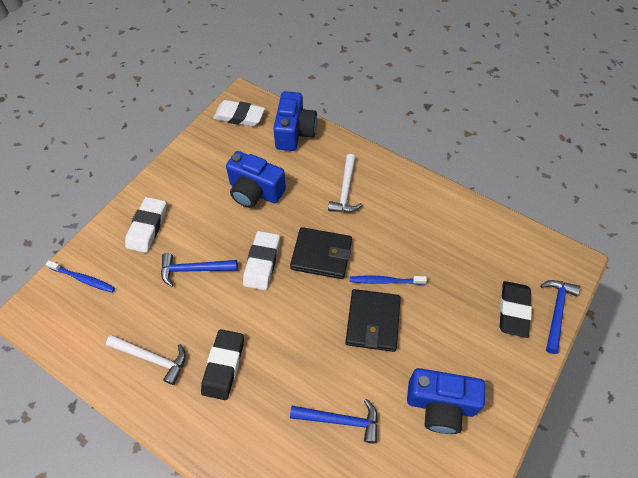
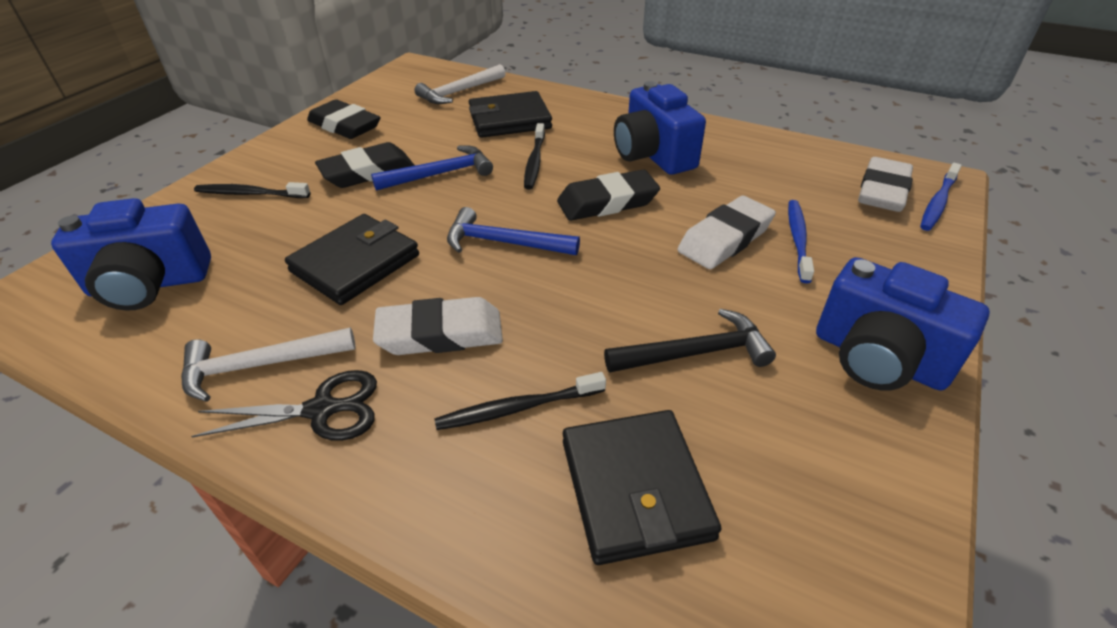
black eraser: 2 -> 3
black hammer: 0 -> 1
black scissors: 0 -> 1
black toothbrush: 0 -> 3
black wallet: 2 -> 3
blue hammer: 3 -> 2

